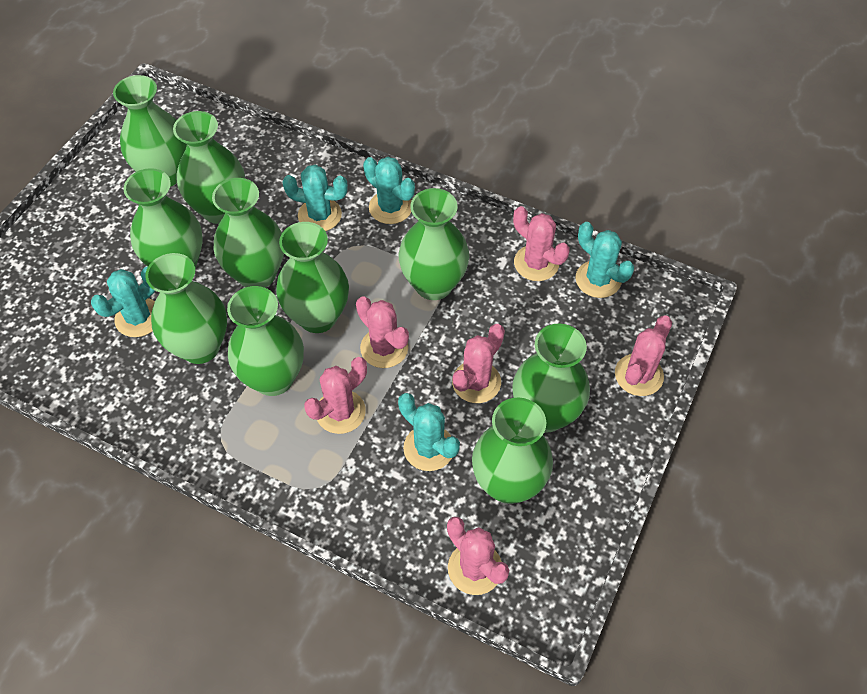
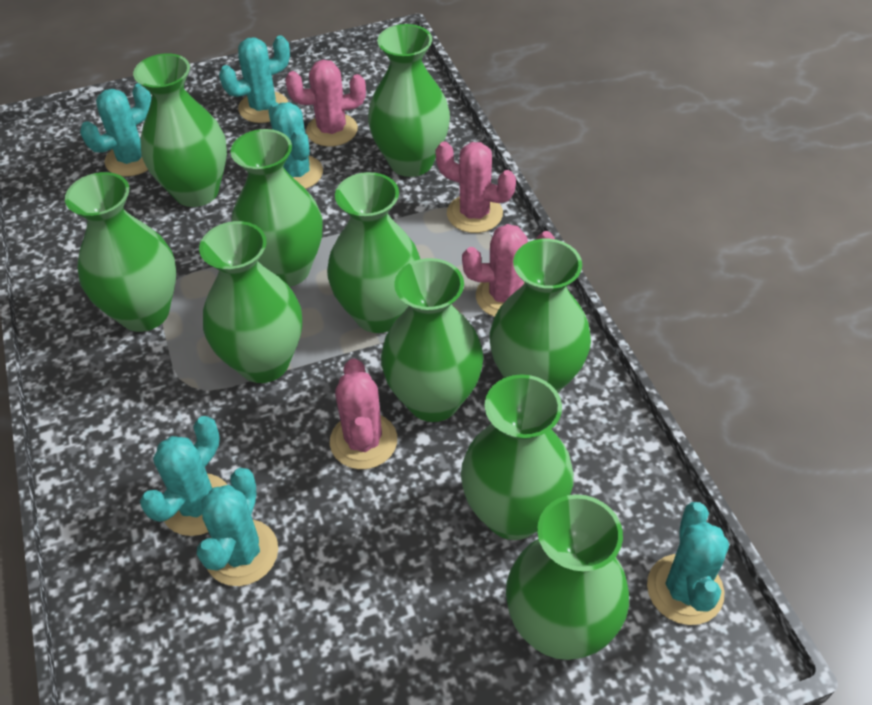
pink cactus: 6 -> 4
turquoise cactus: 5 -> 6

